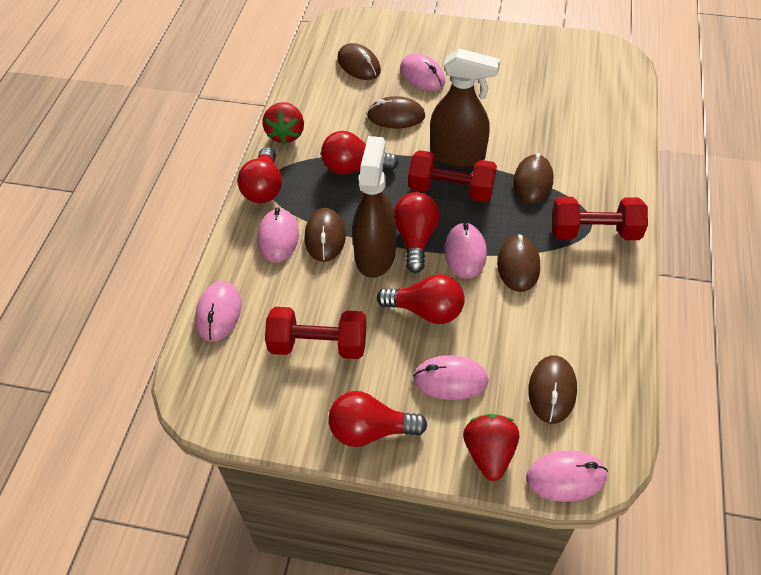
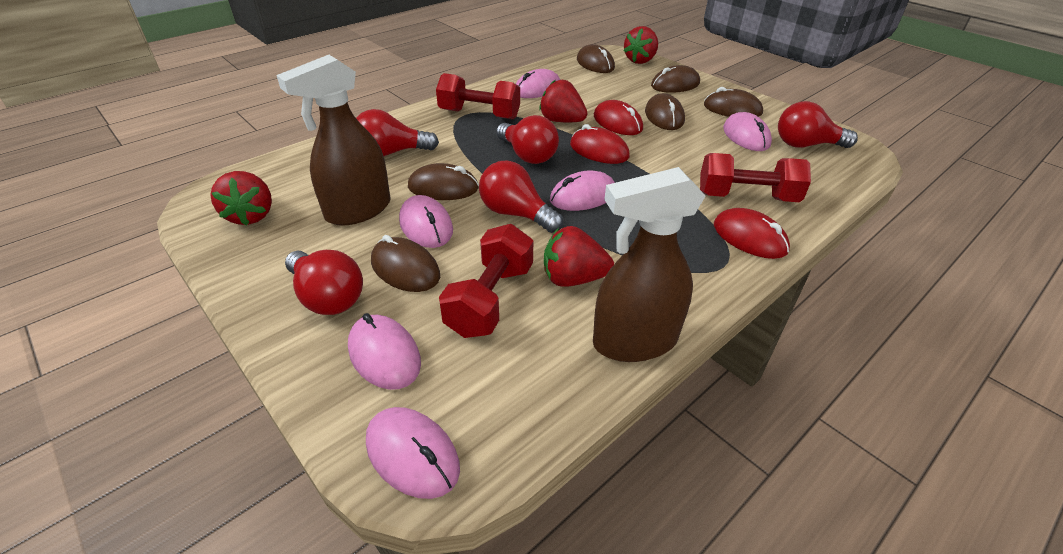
red mouse: 0 -> 3
red strawberry: 2 -> 4

